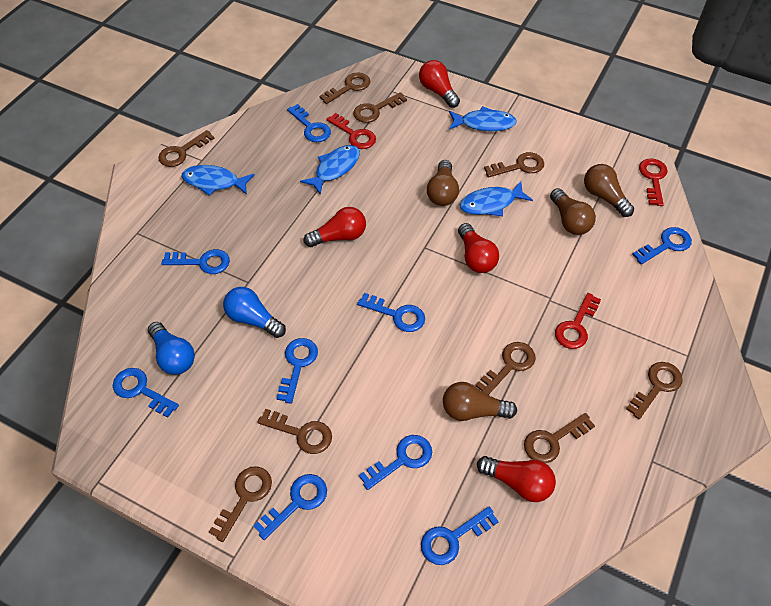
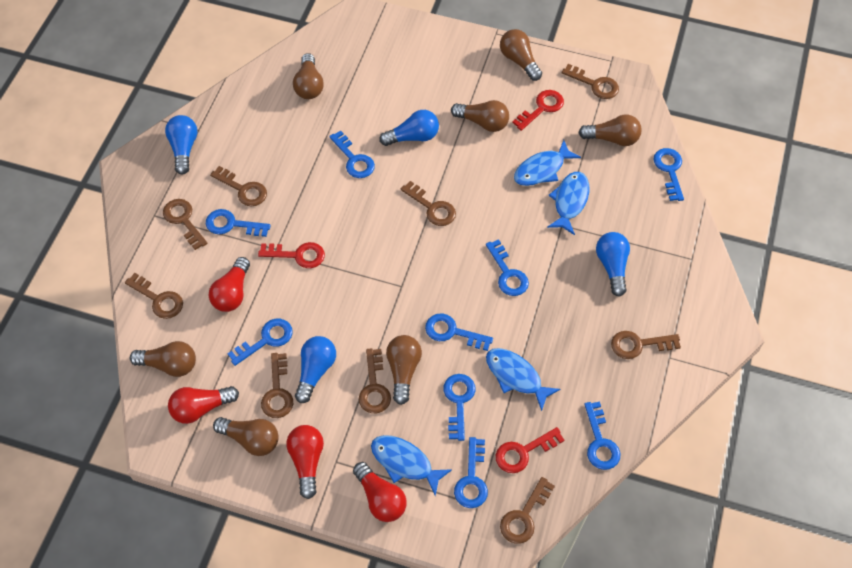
blue light bulb: 2 -> 4
brown light bulb: 4 -> 7

